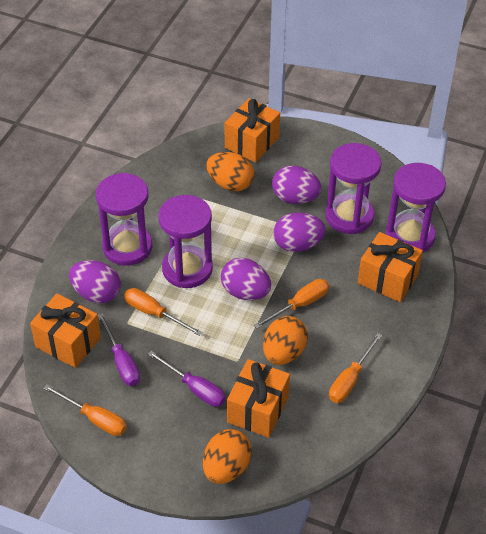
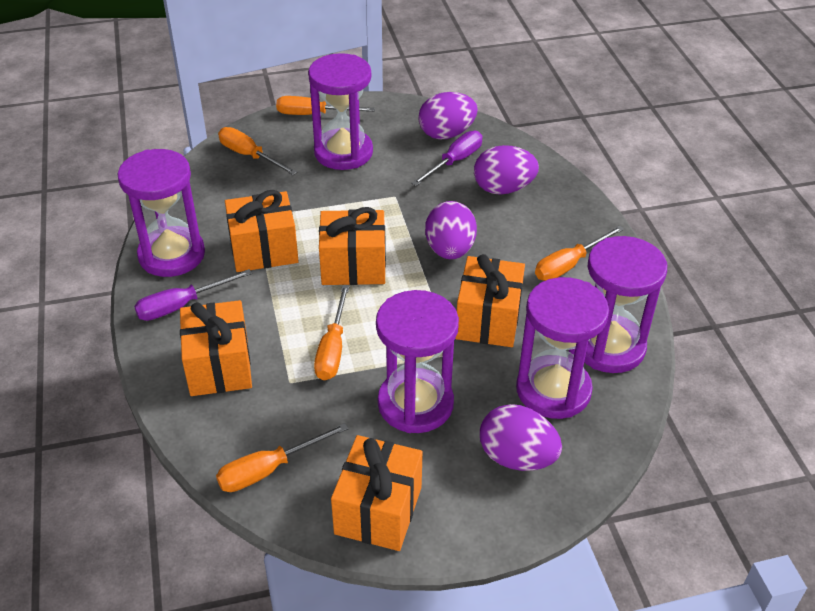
orange egg: 3 -> 0
orange gift: 4 -> 5
orange screwdriver: 4 -> 5
purple hourglass: 4 -> 5

